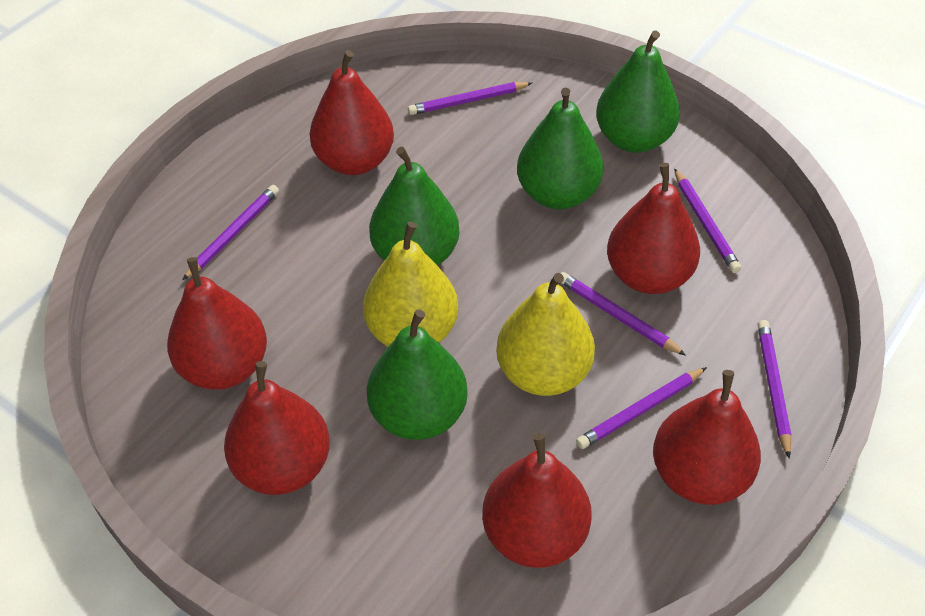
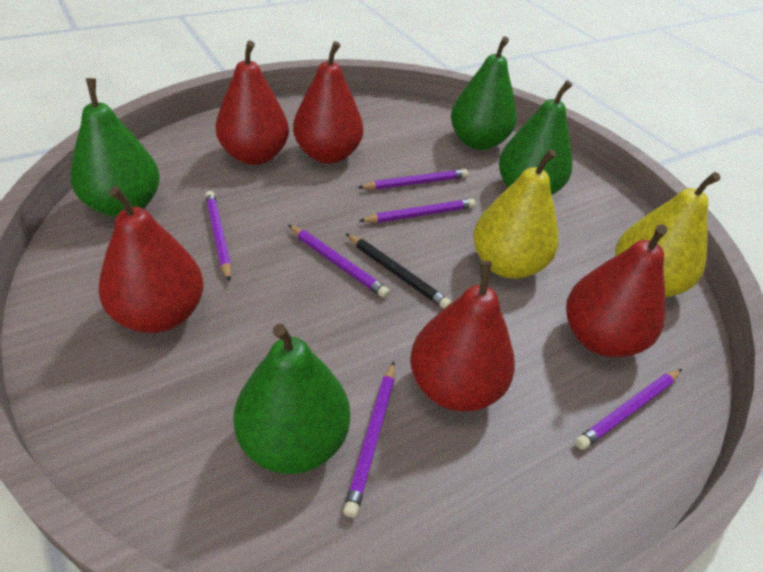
black pencil: 0 -> 1
red pear: 6 -> 5

